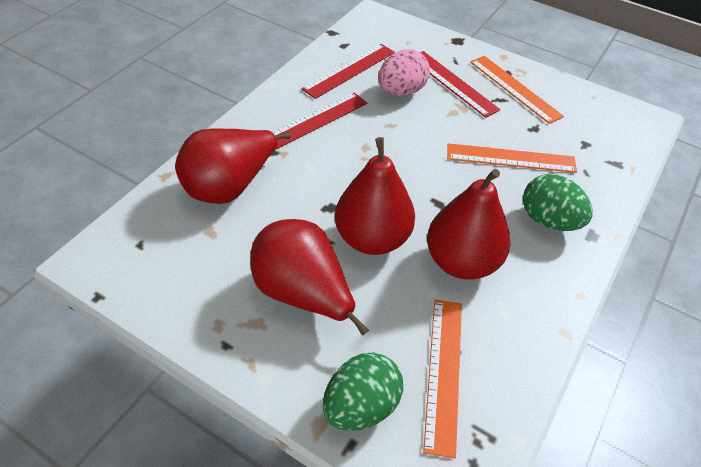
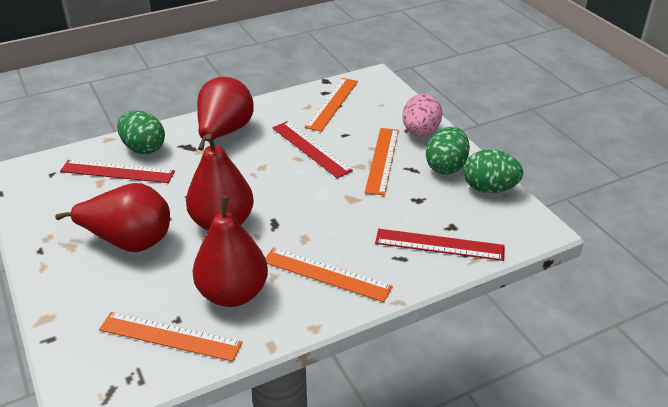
green egg: 2 -> 3
orange ruler: 3 -> 4

